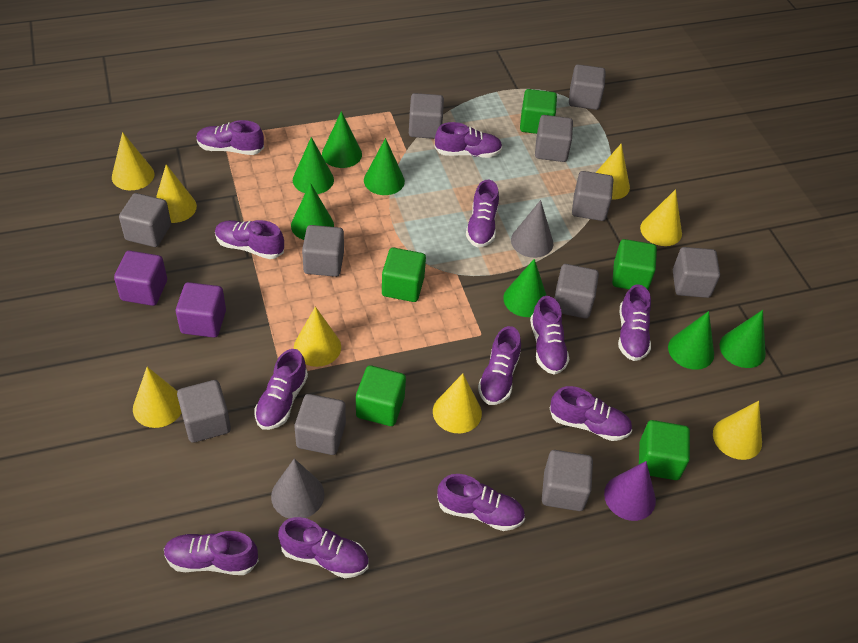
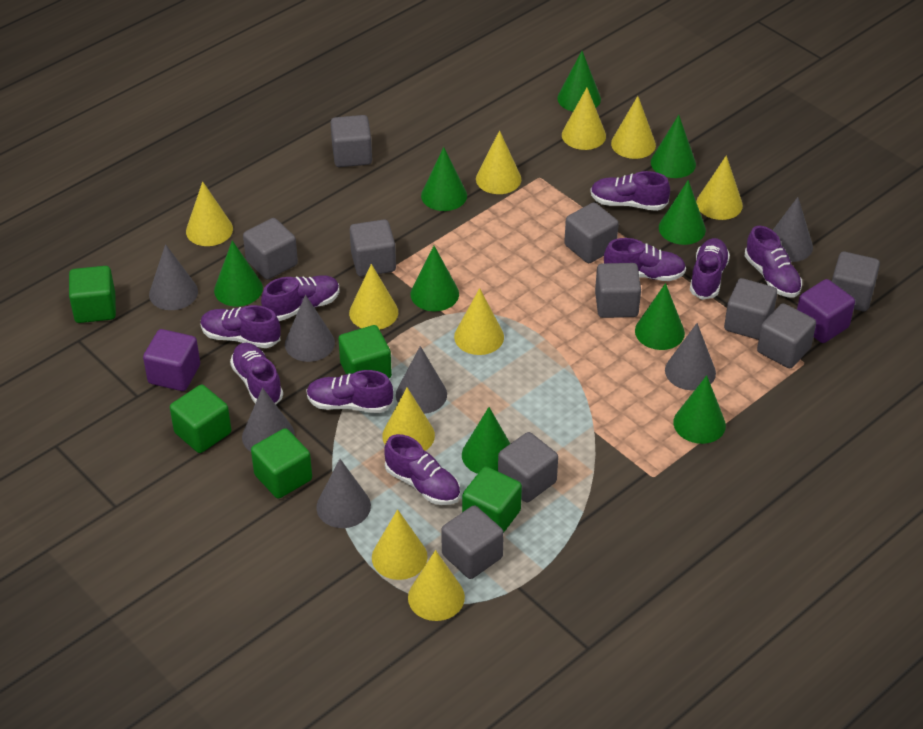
green cone: 7 -> 9
grey cone: 2 -> 7
grey cube: 11 -> 10
purple cone: 1 -> 0
purple shoe: 12 -> 9
yellow cone: 8 -> 10

